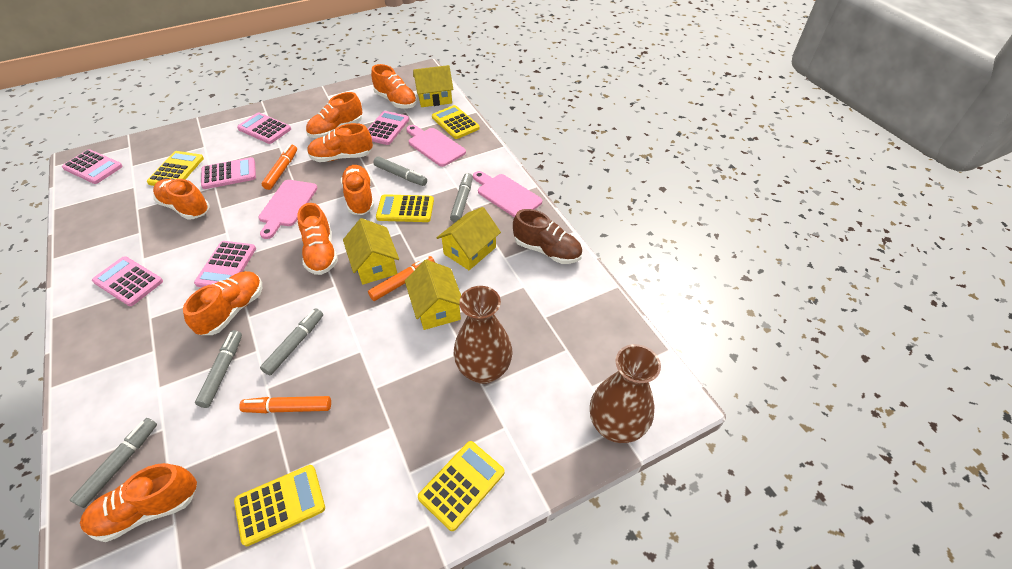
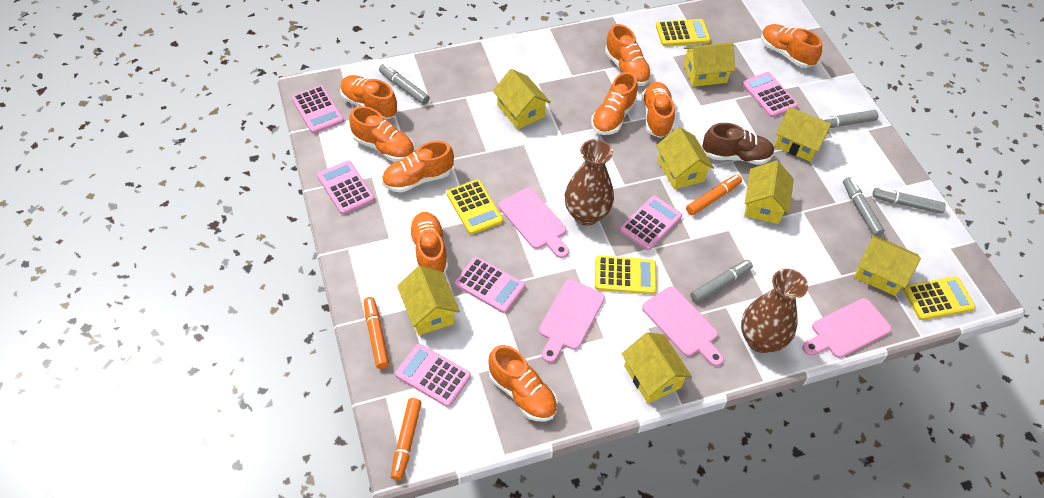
orange shoe: 8 -> 9
pink cutting board: 3 -> 4
yellow calculator: 5 -> 4
yellow house: 4 -> 8

